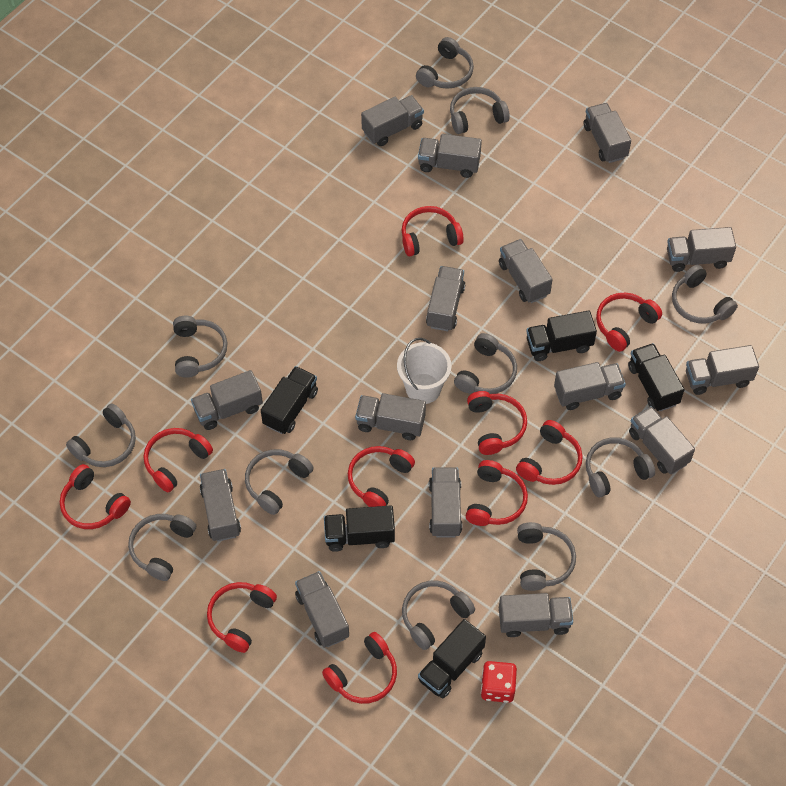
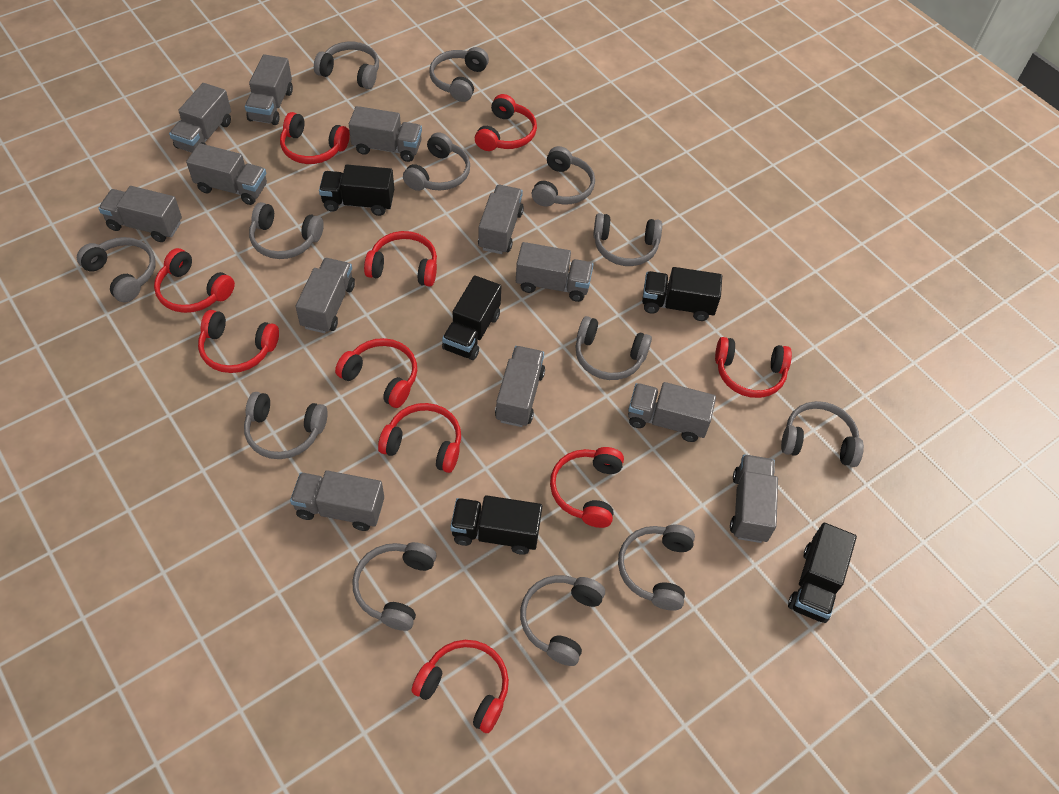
grey headphones: 11 -> 13
grey truck: 15 -> 12
red dice: 1 -> 0
white bucket: 1 -> 0

